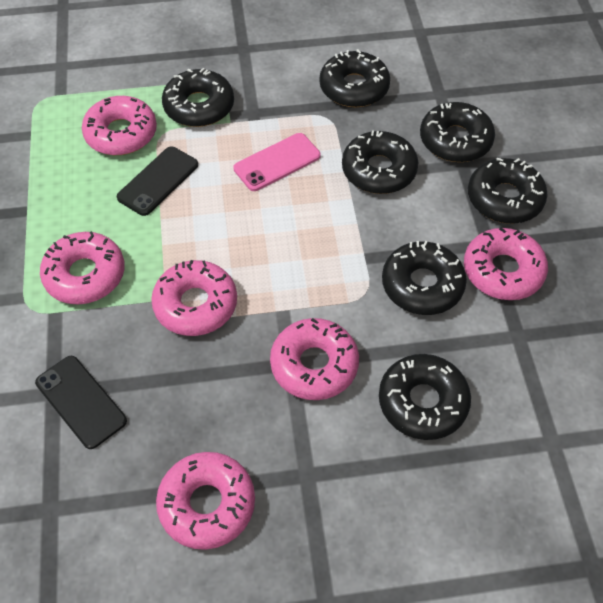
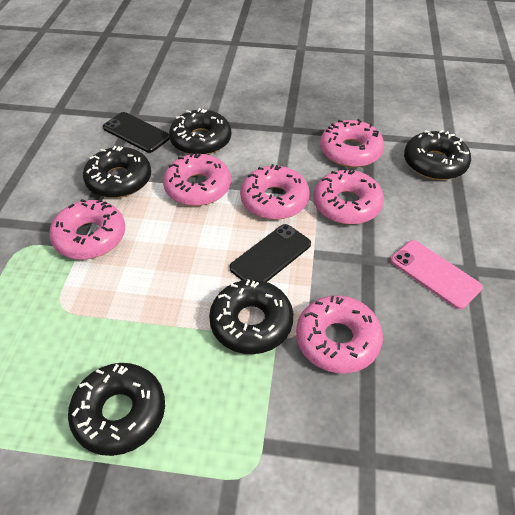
black donut: 7 -> 5

